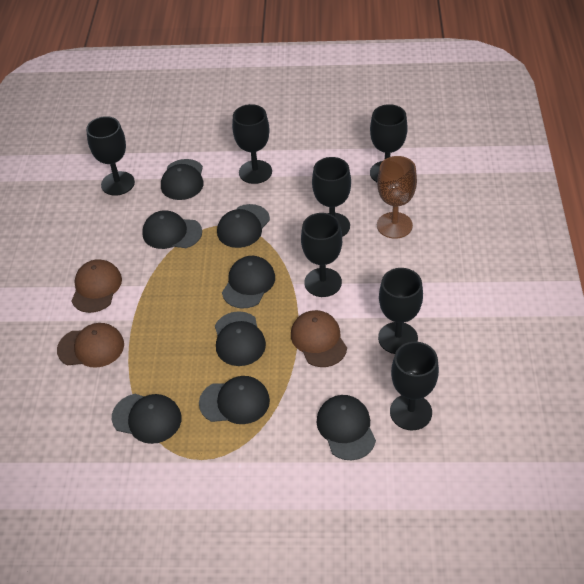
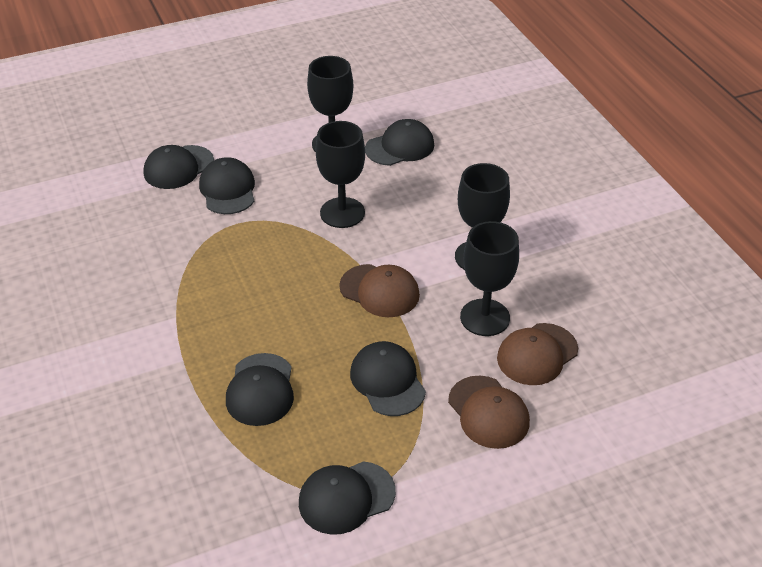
black cap: 8 -> 6
black goblet: 7 -> 4
brown goblet: 1 -> 0

